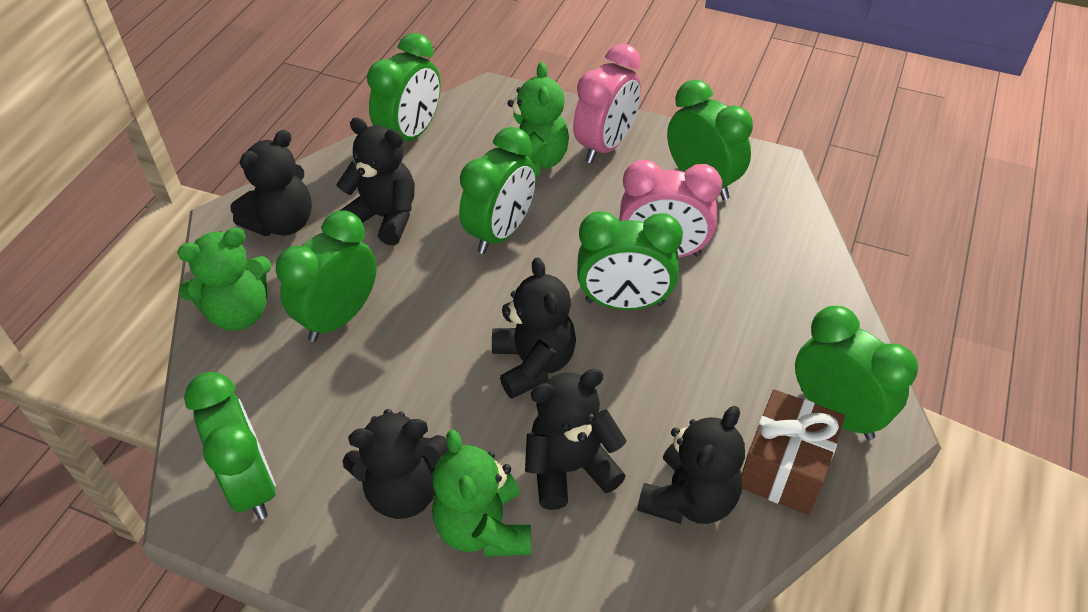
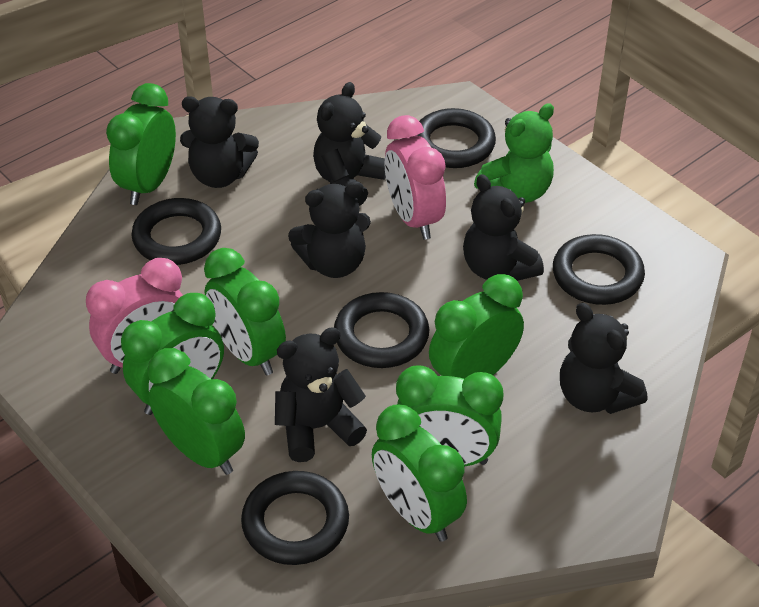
black ring: 0 -> 5
brown gift: 1 -> 0
green teddy bear: 3 -> 1

